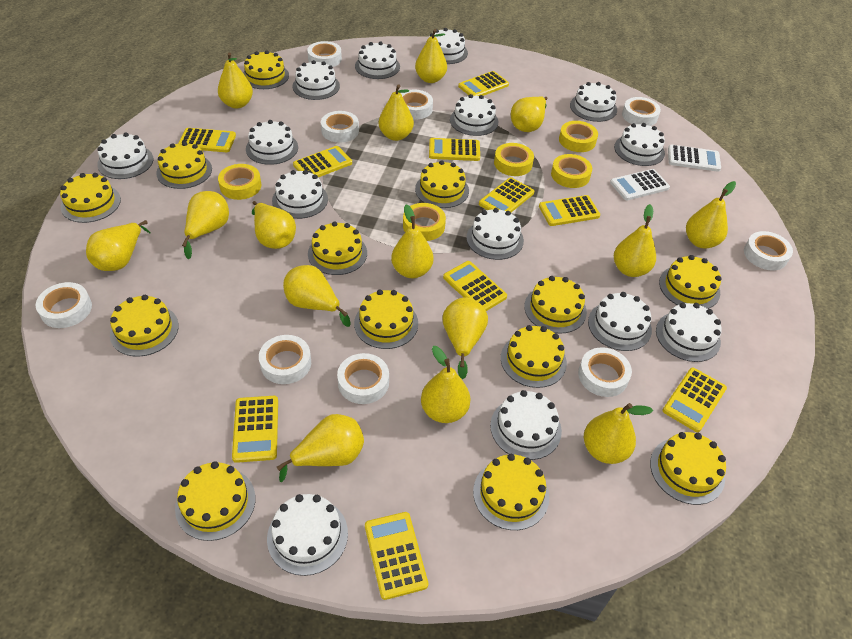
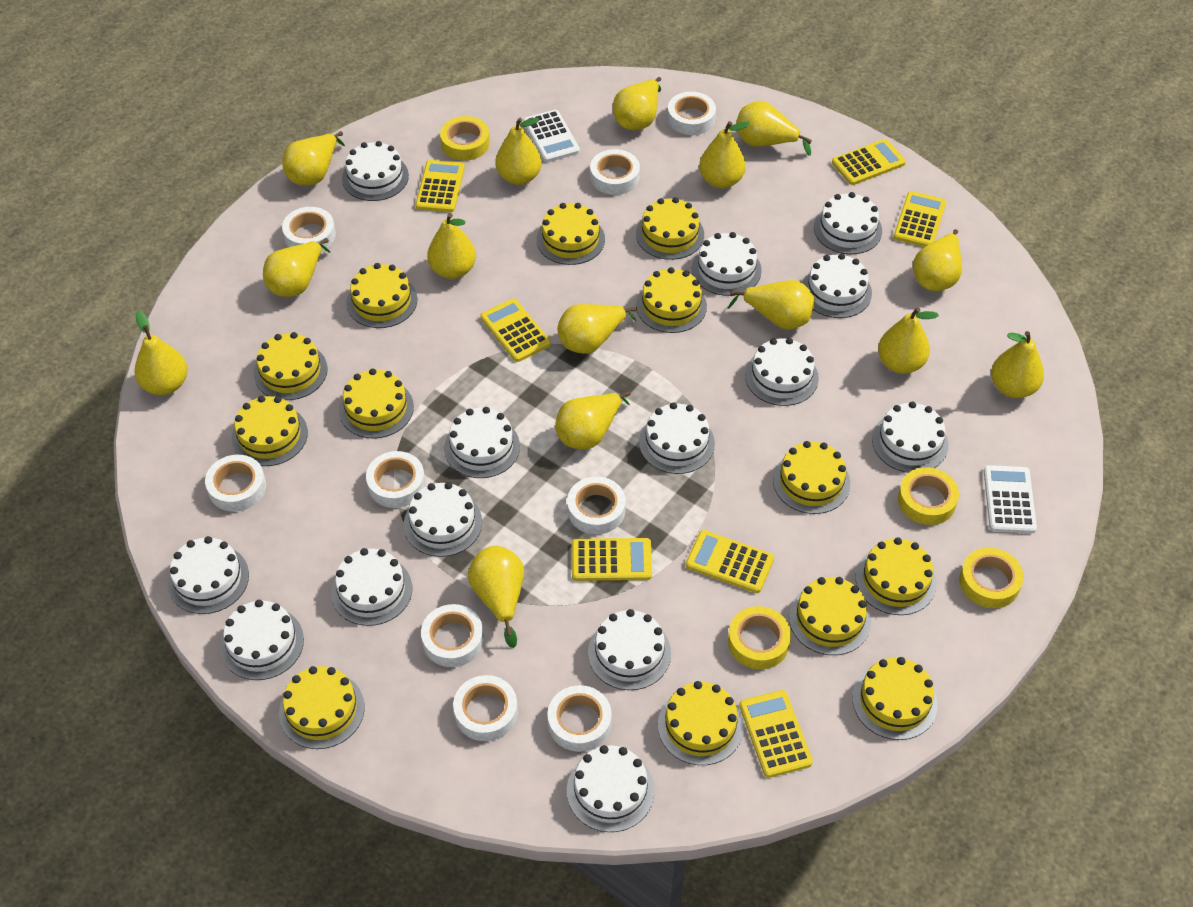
yellow calculator: 10 -> 7
yellow tape: 5 -> 4

